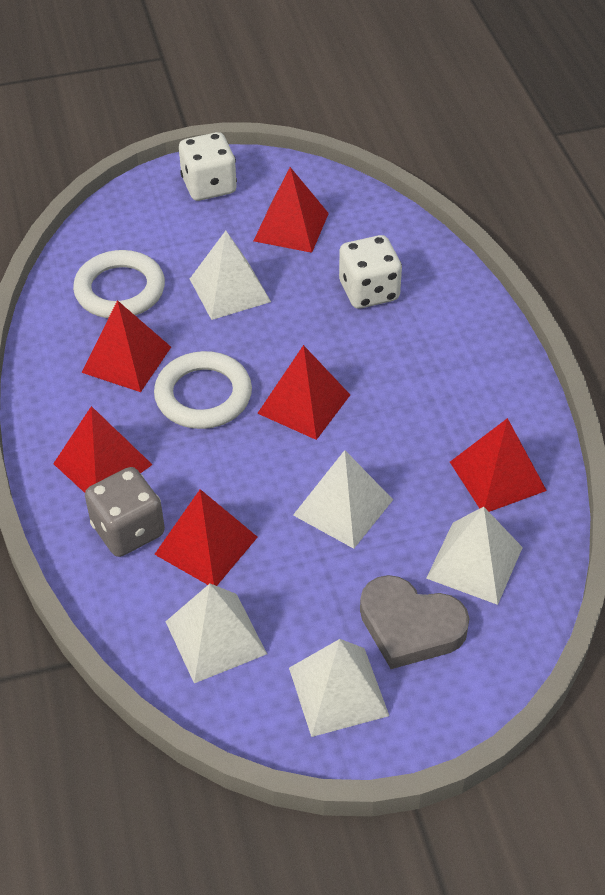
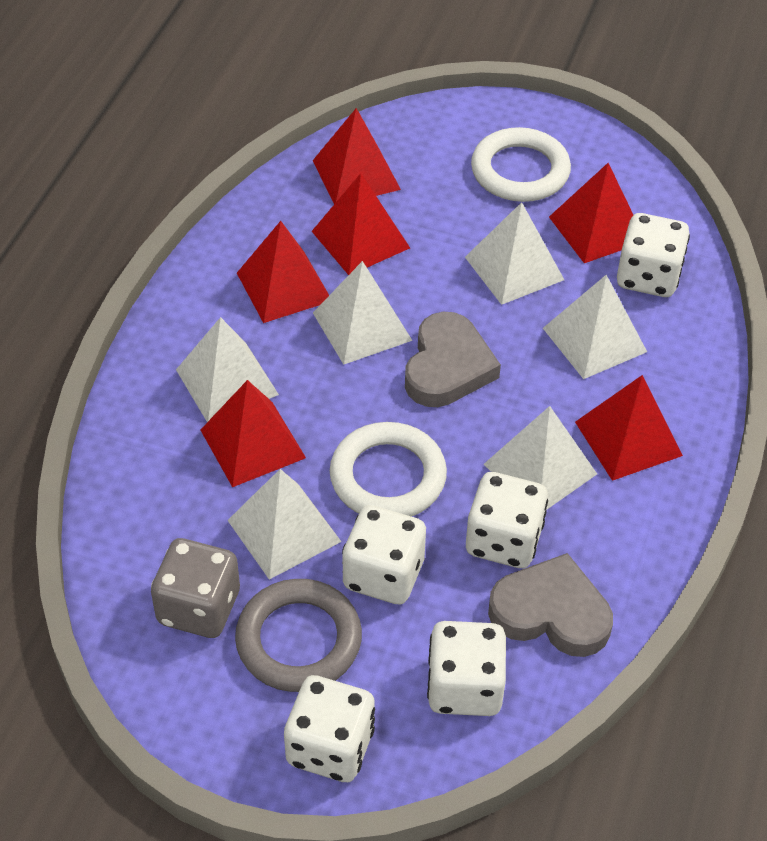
grey heart: 1 -> 2
grey ring: 0 -> 1
white dice: 2 -> 5
white pyramid: 5 -> 6

